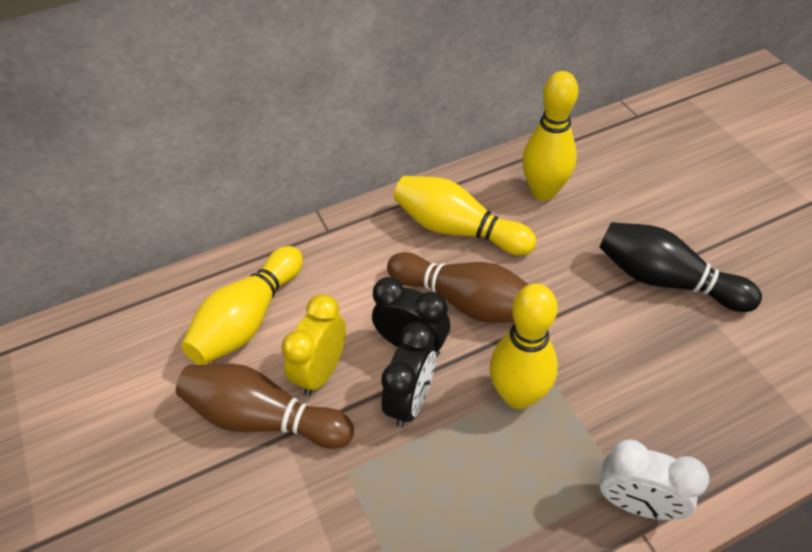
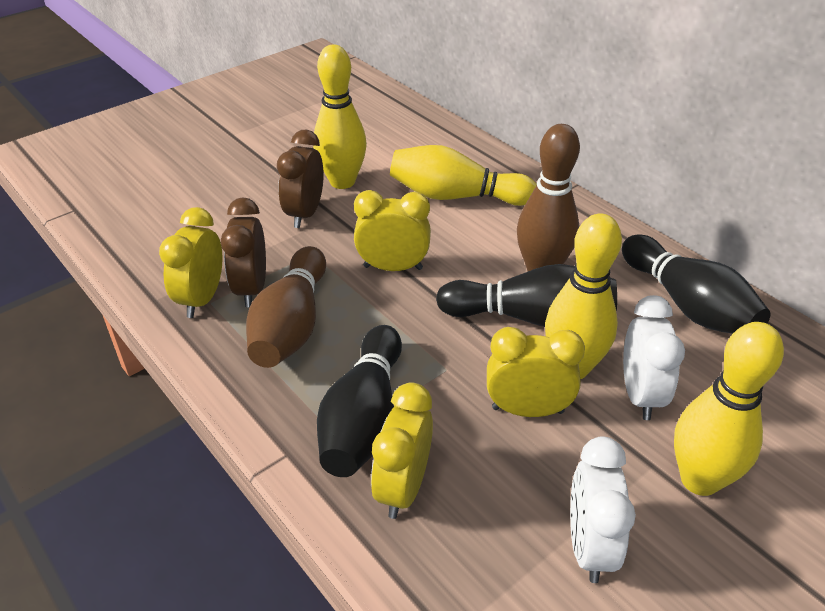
black bowling pin: 1 -> 3
black clock: 2 -> 0
brown clock: 0 -> 2
white clock: 1 -> 2
yellow clock: 1 -> 4

